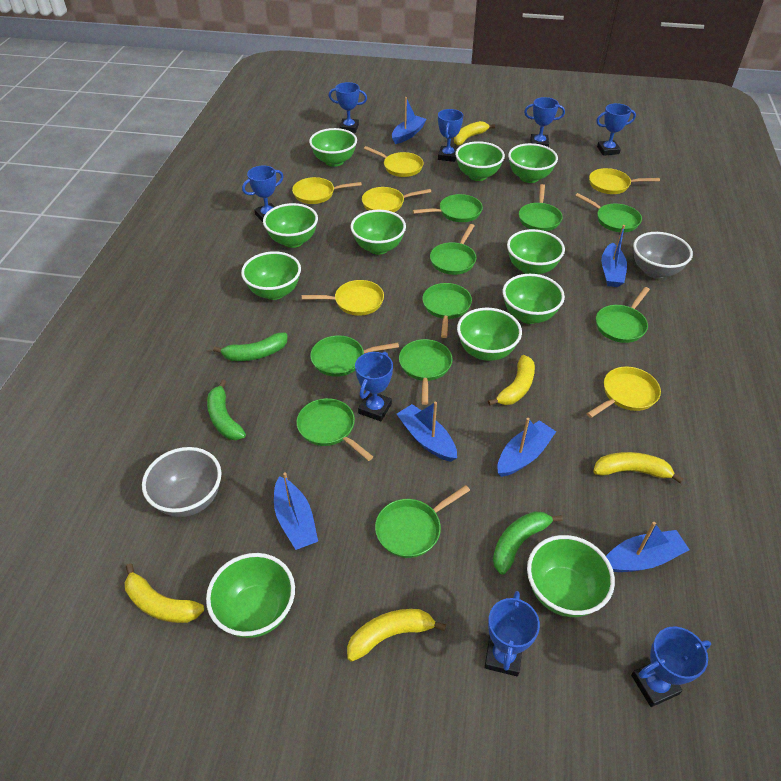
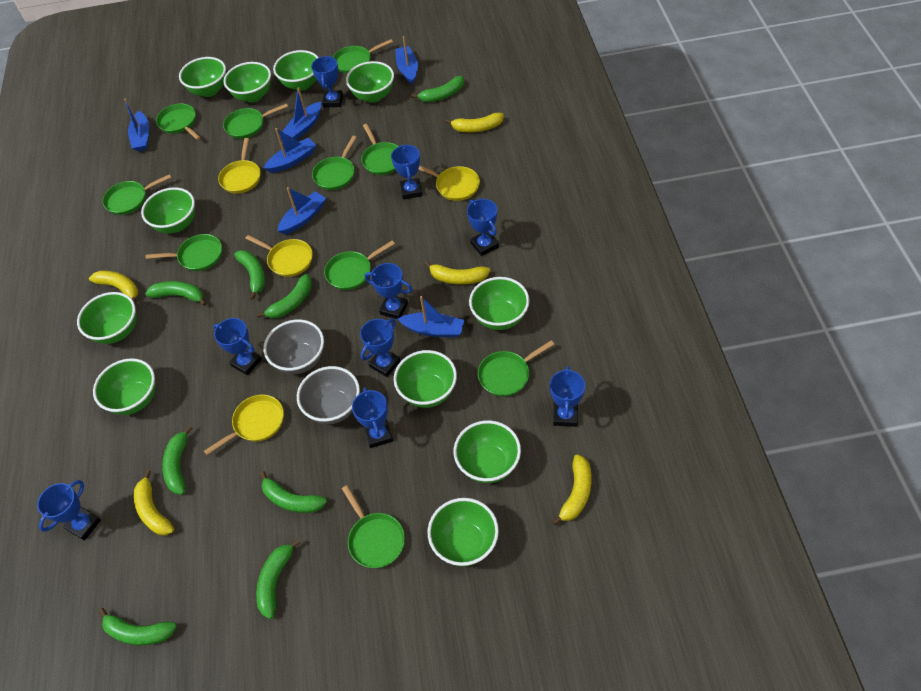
blue trophy: 8 -> 9
green banana: 3 -> 8
yellow pan: 6 -> 4

